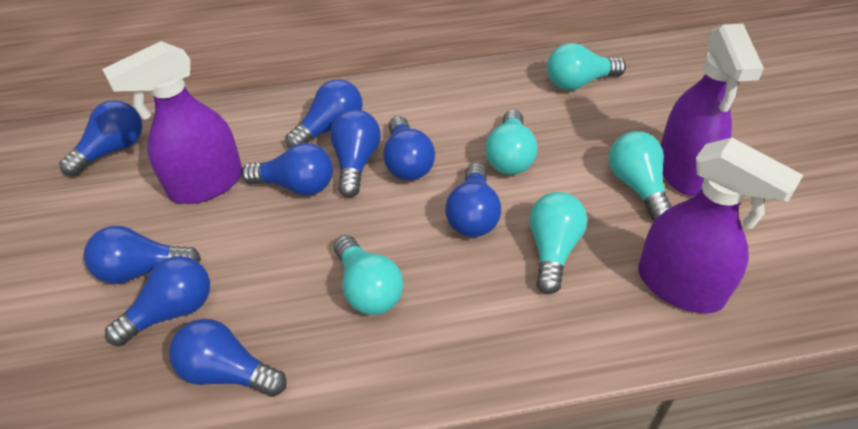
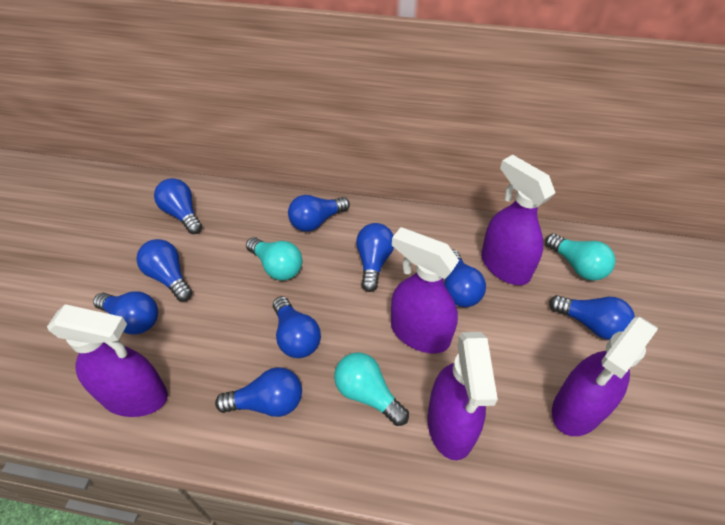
purple spray bottle: 3 -> 5
turquoise light bulb: 5 -> 3

